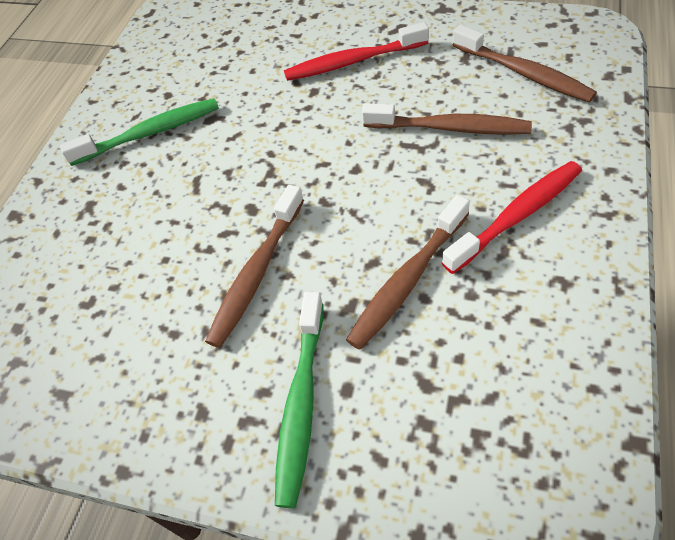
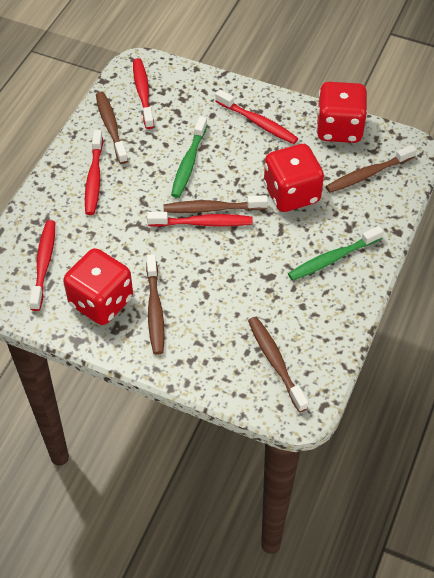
brown toothbrush: 4 -> 5
red dice: 0 -> 3
red toothbrush: 2 -> 5

